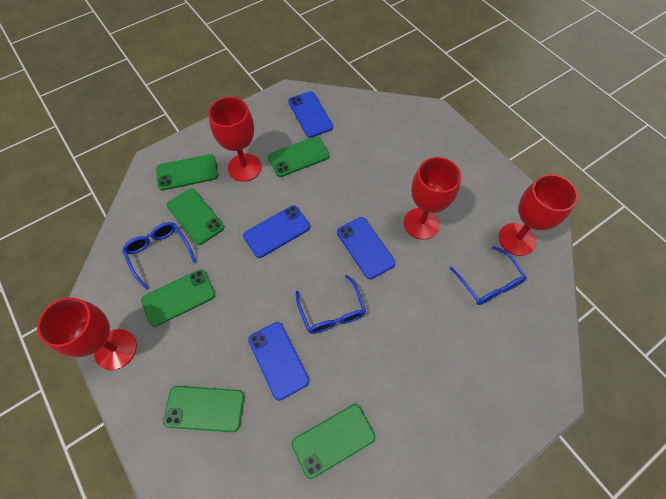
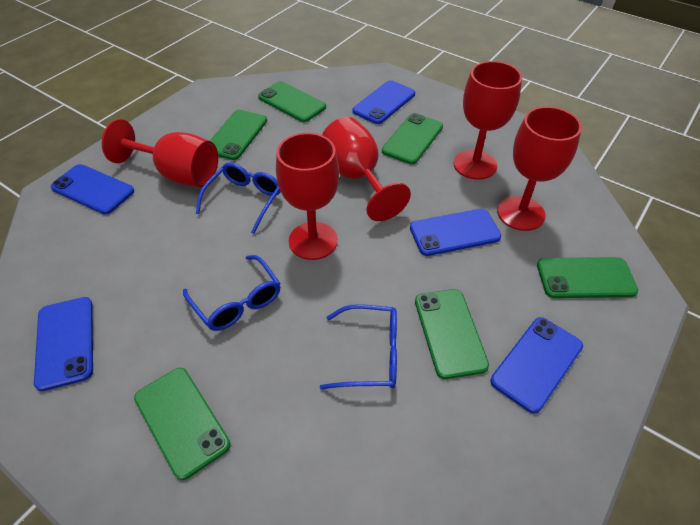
blue phone: 4 -> 5
red goblet: 4 -> 5

